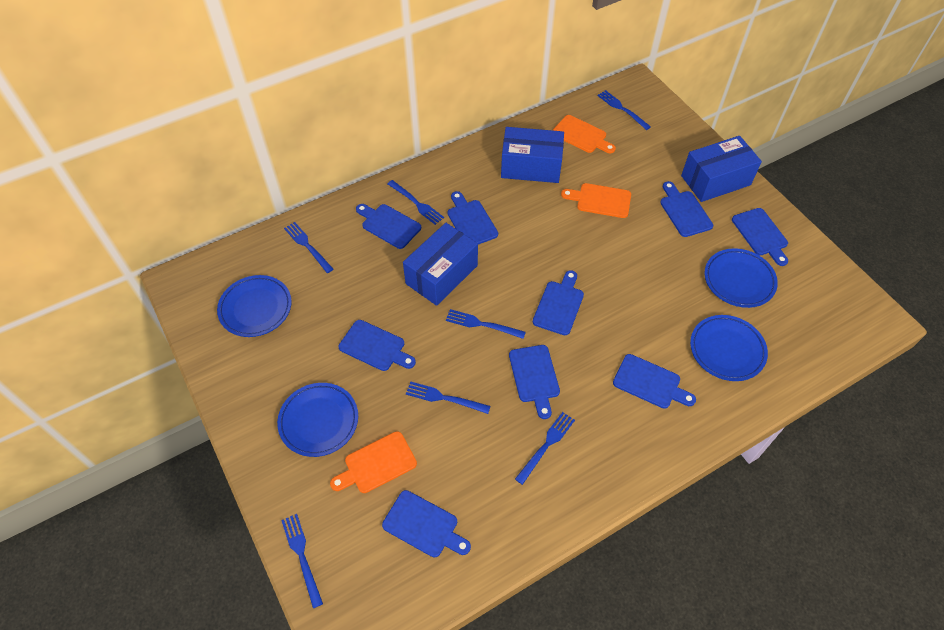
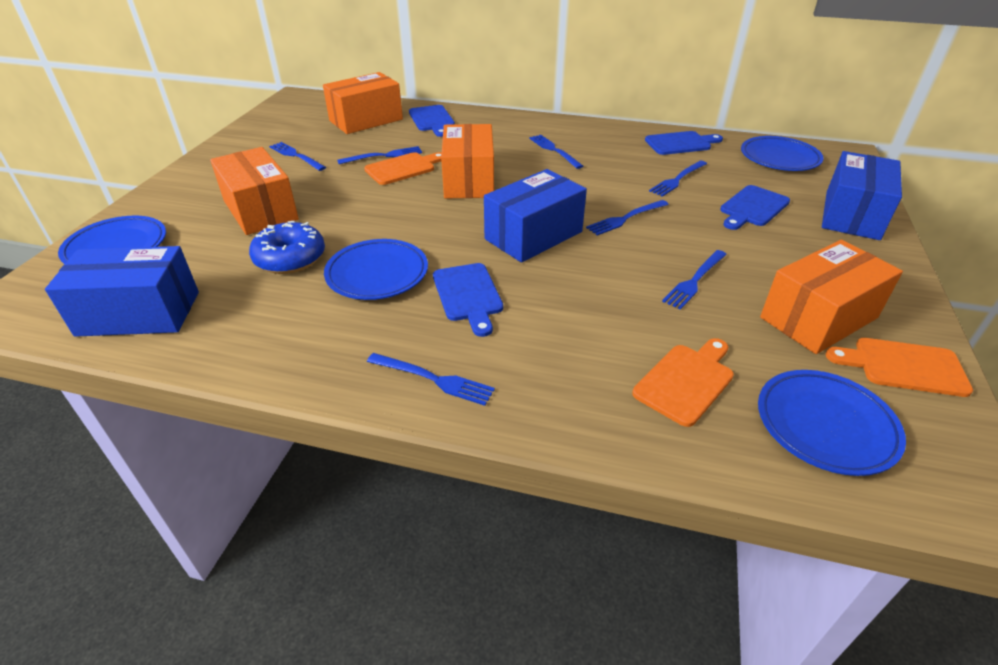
blue cutting board: 9 -> 4
blue donut: 0 -> 1
orange box: 0 -> 4

